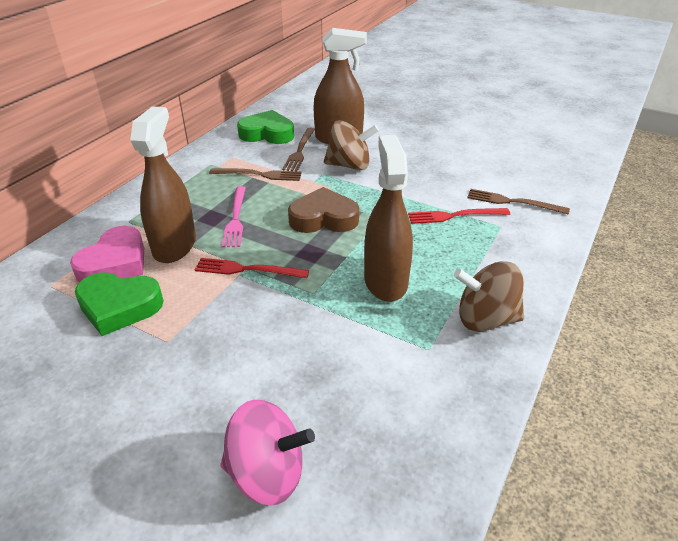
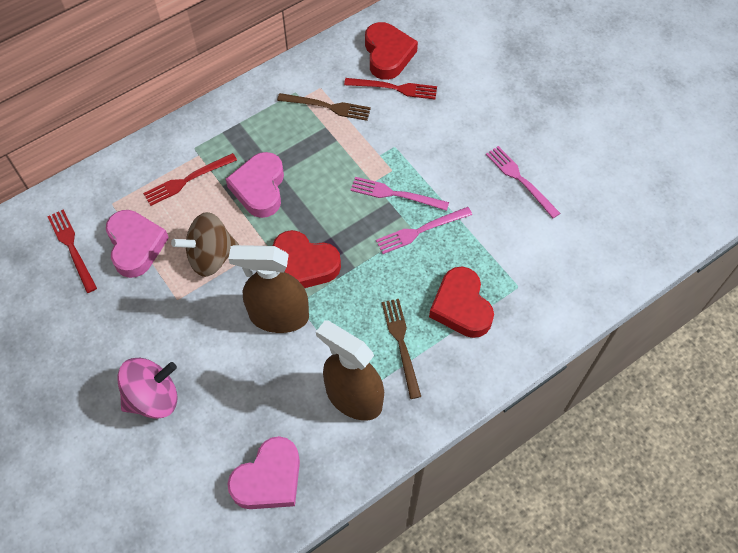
brown fork: 3 -> 2
brown heart: 1 -> 0
brown spinning top: 2 -> 1
brown spray bottle: 3 -> 2
green heart: 2 -> 0
pink fork: 1 -> 3
pink heart: 1 -> 3
red fork: 2 -> 3
red heart: 0 -> 3

